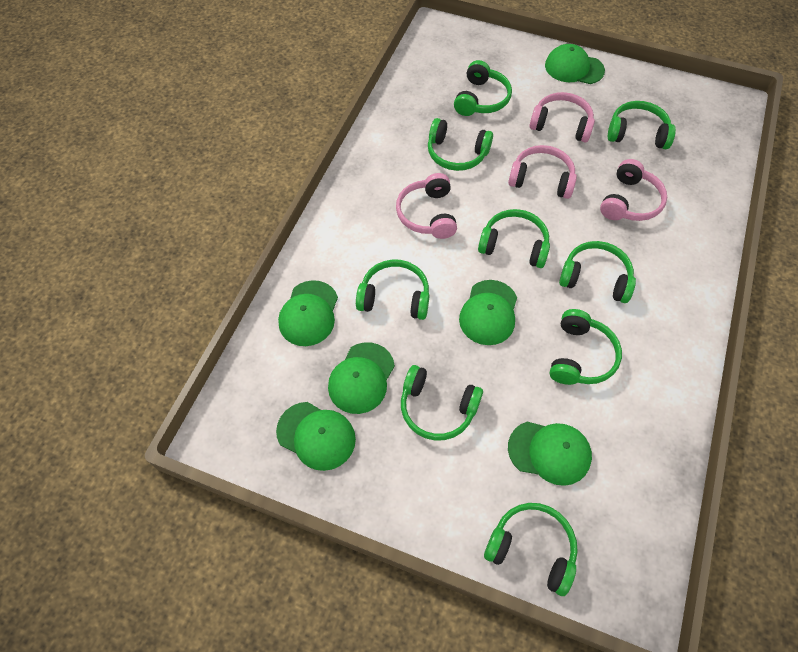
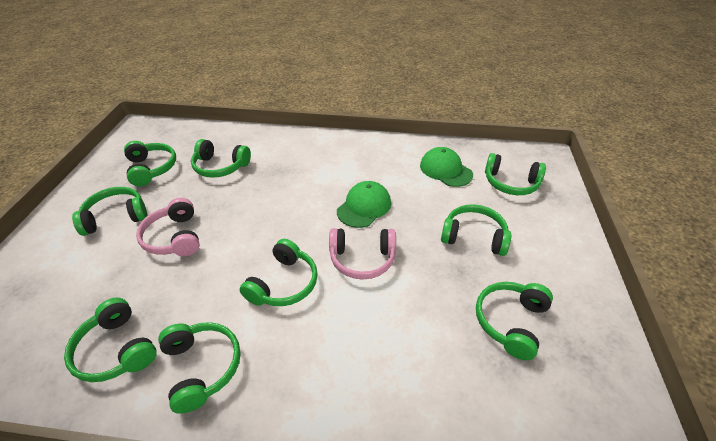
green cap: 6 -> 2
pink headphones: 4 -> 2

